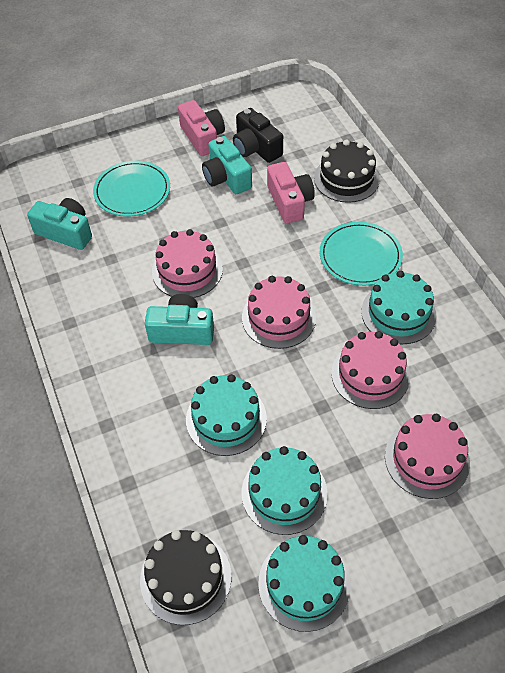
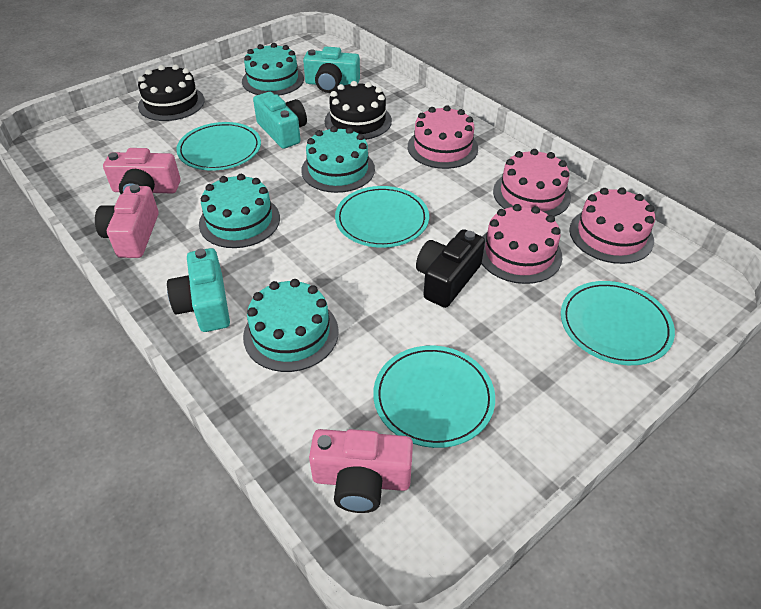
pink camera: 2 -> 3
turquoise plate: 2 -> 4

